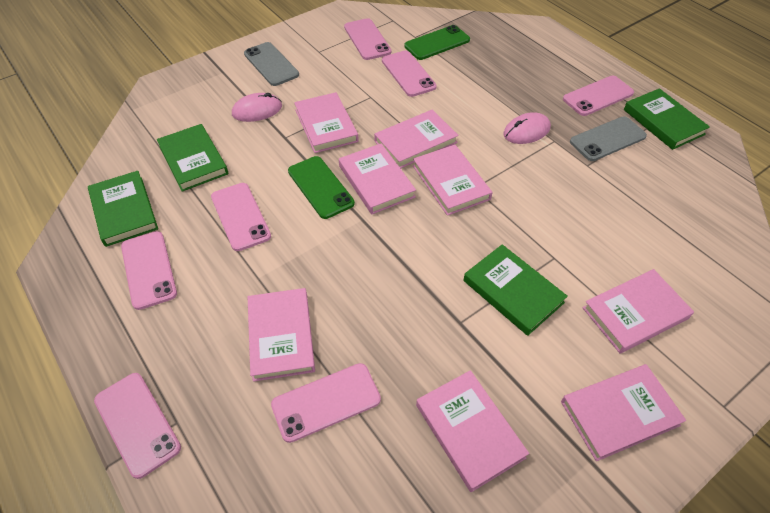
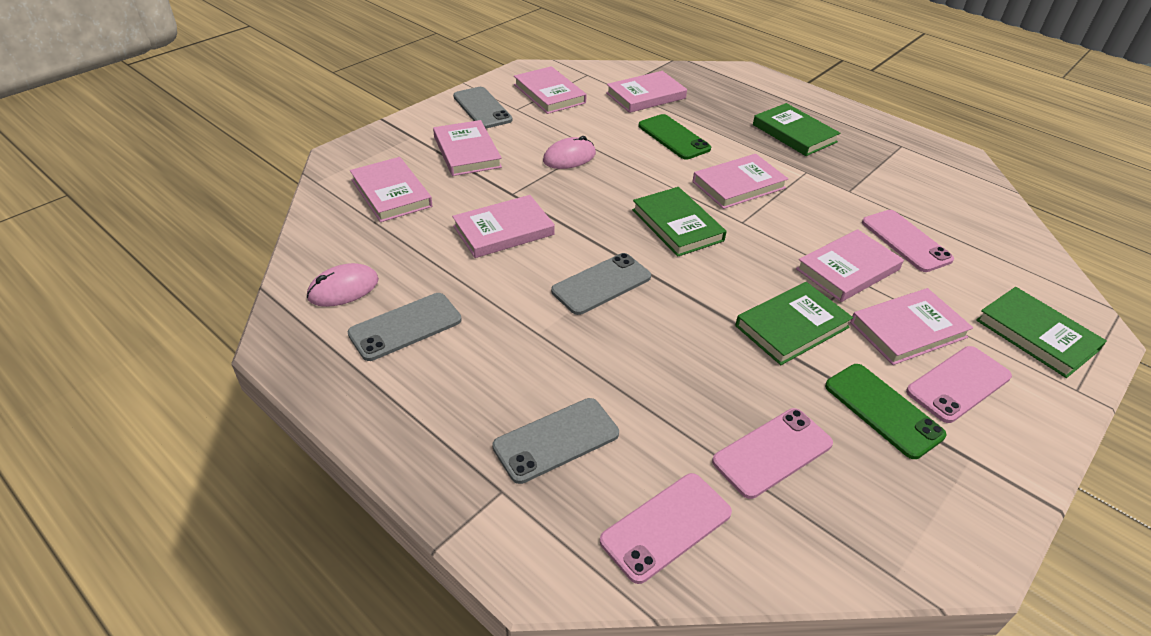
grey phone: 2 -> 4
pink phone: 7 -> 4

